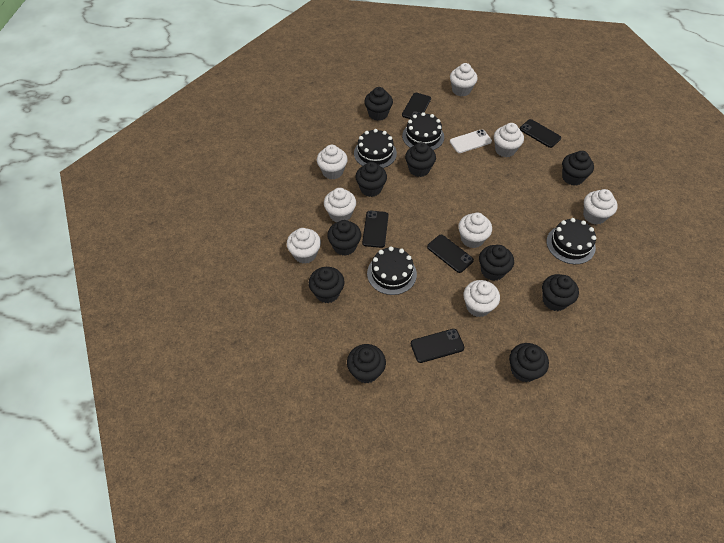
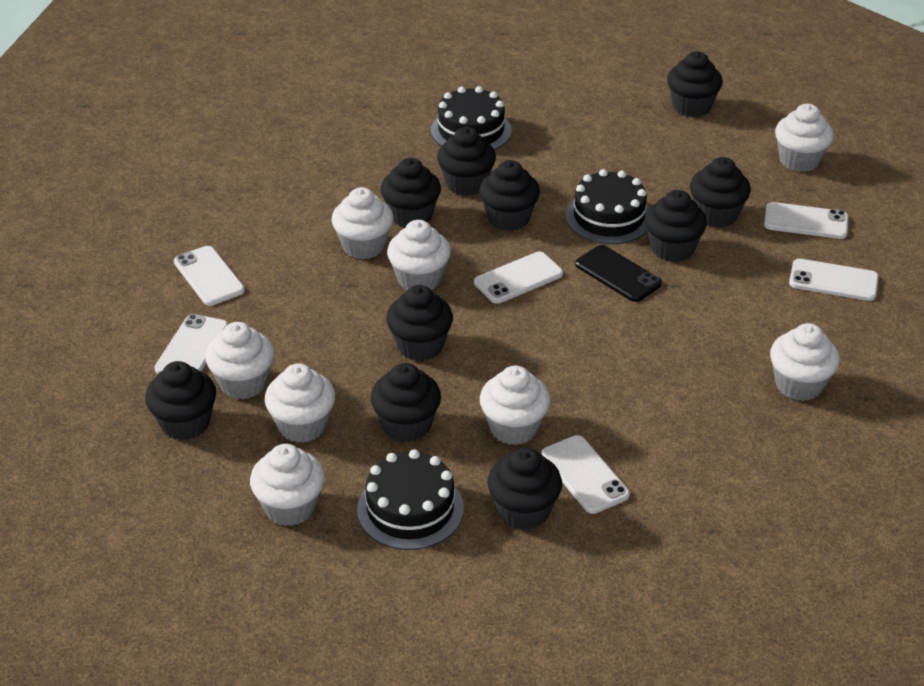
black cake: 4 -> 3
black phone: 5 -> 1
white phone: 1 -> 6

